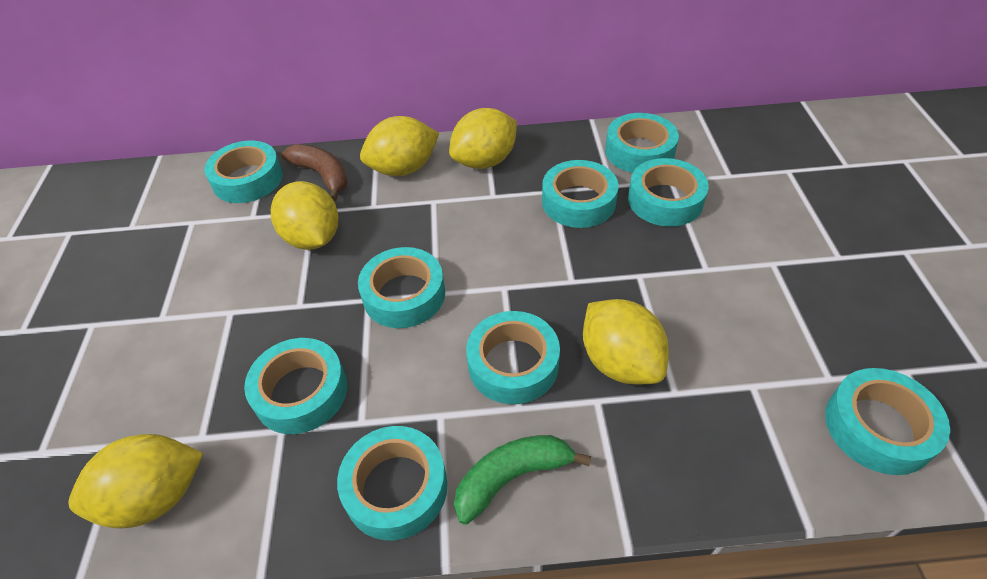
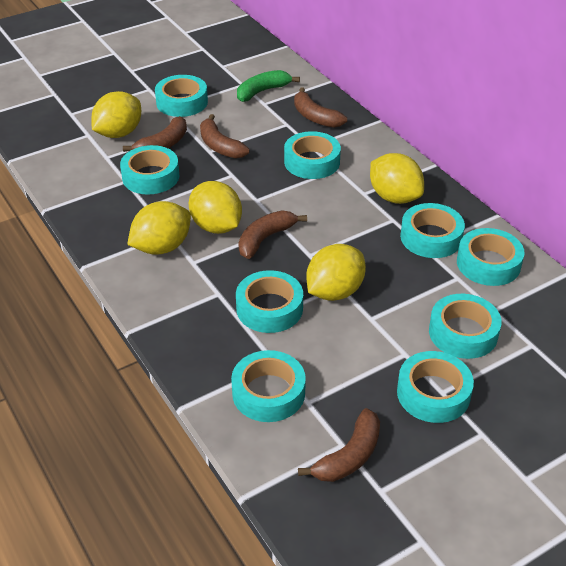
brown banana: 1 -> 5

